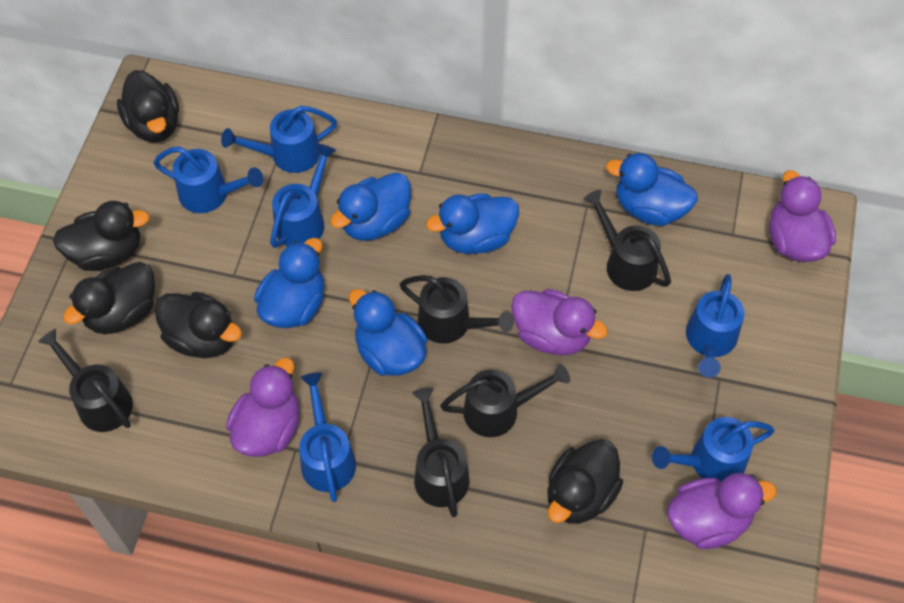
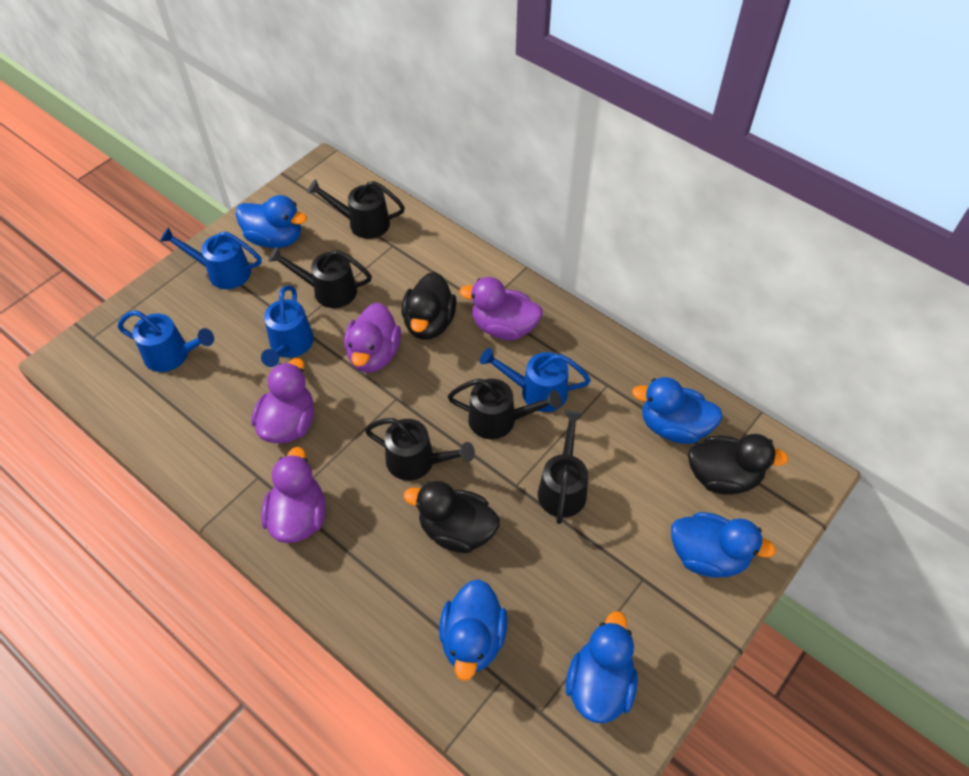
black duck: 5 -> 3
blue watering can: 6 -> 4

